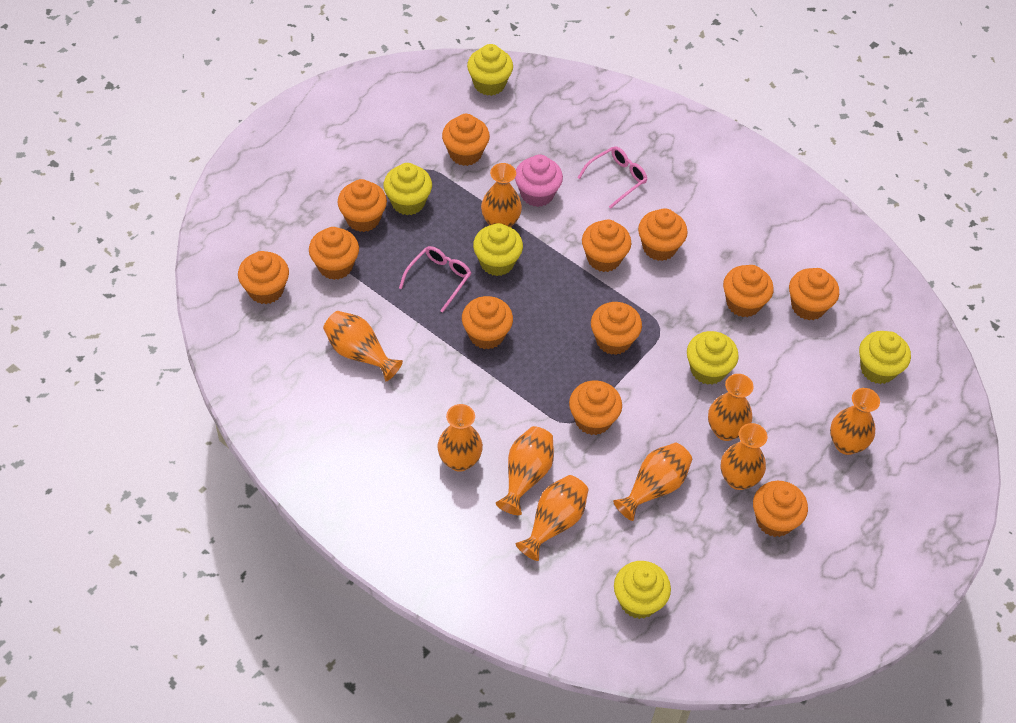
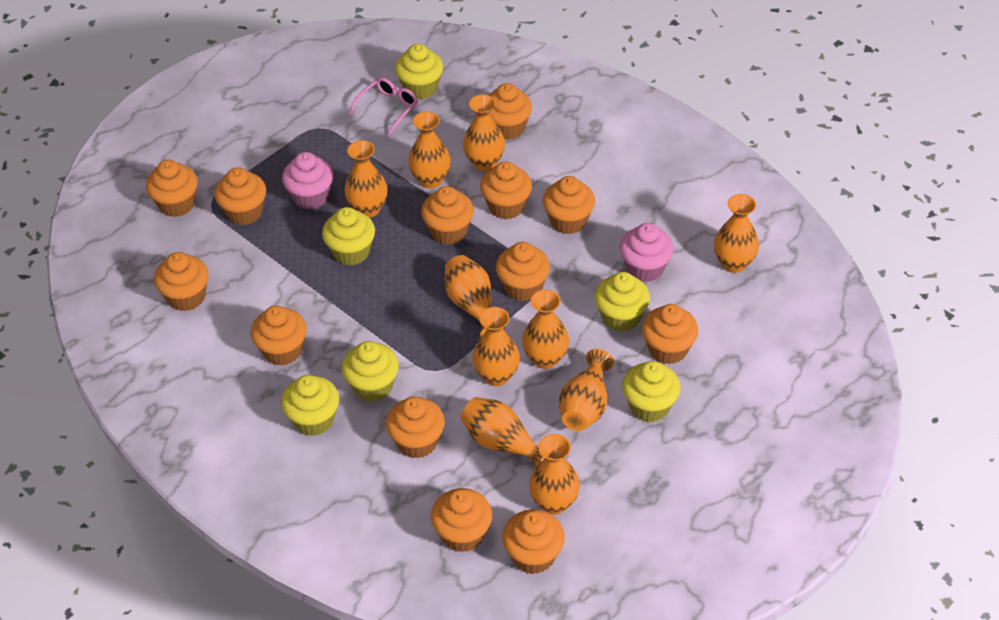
orange cupcake: 12 -> 13
orange vase: 9 -> 10
pink cupcake: 1 -> 2
pink glasses: 2 -> 1

